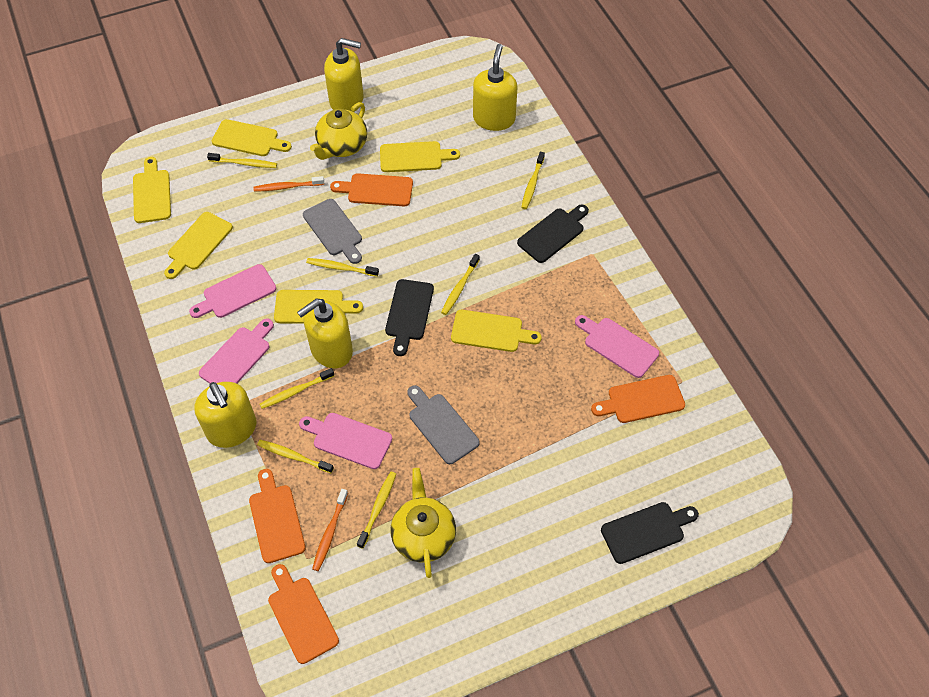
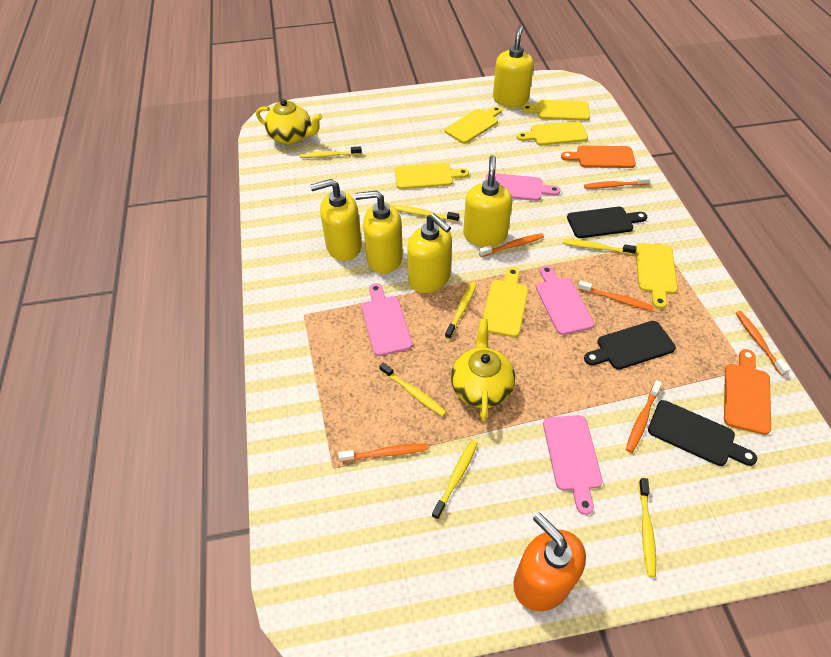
grey cutting board: 2 -> 0
orange cutting board: 4 -> 2
orange soap dispenser: 0 -> 1
orange toothbrush: 2 -> 6
yellow soap dispenser: 4 -> 5

